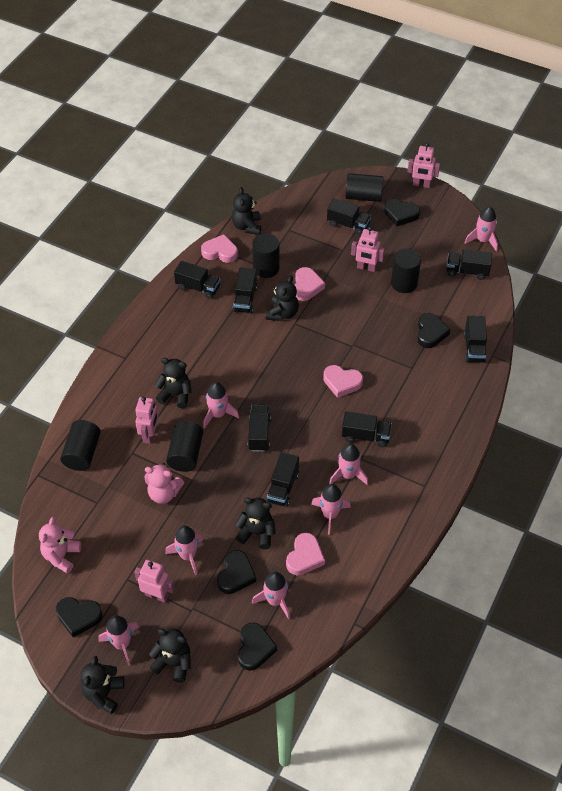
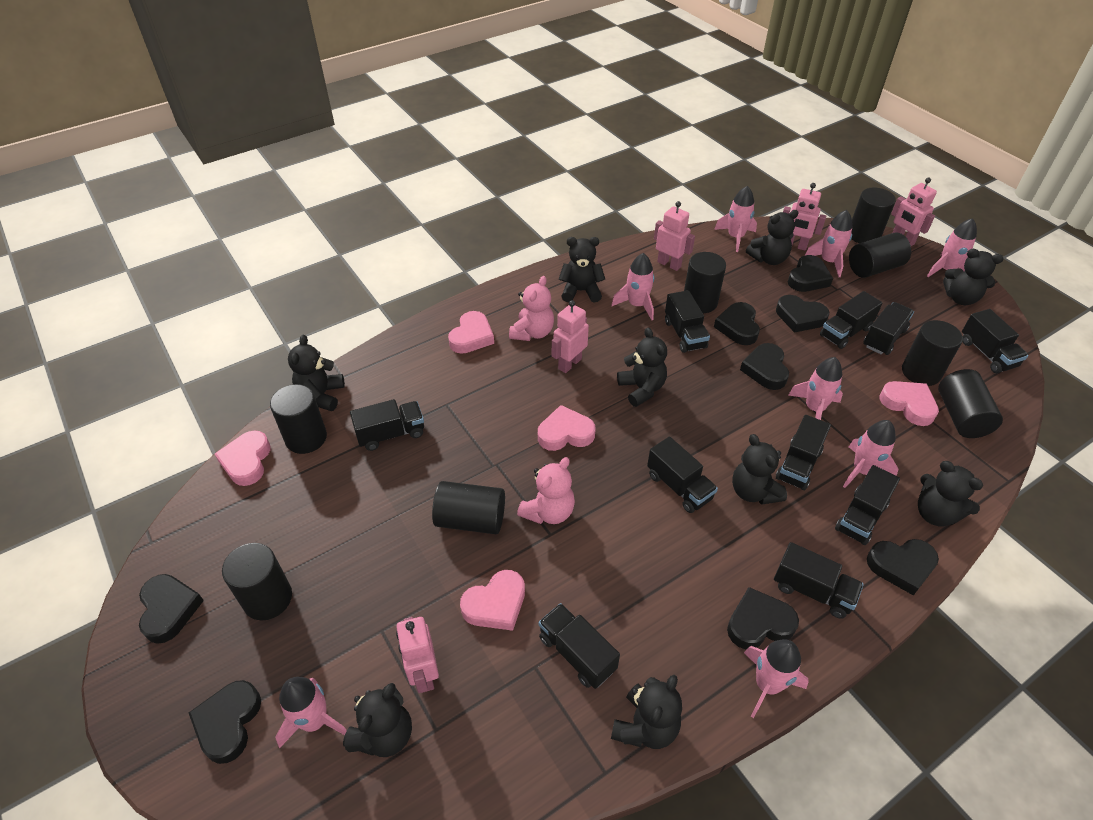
black cylinder: 5 -> 8
black heart: 5 -> 8
black teddy bear: 6 -> 9
black truck: 8 -> 10
pink heart: 4 -> 5
pink robot: 4 -> 5
pink rocket: 7 -> 8

